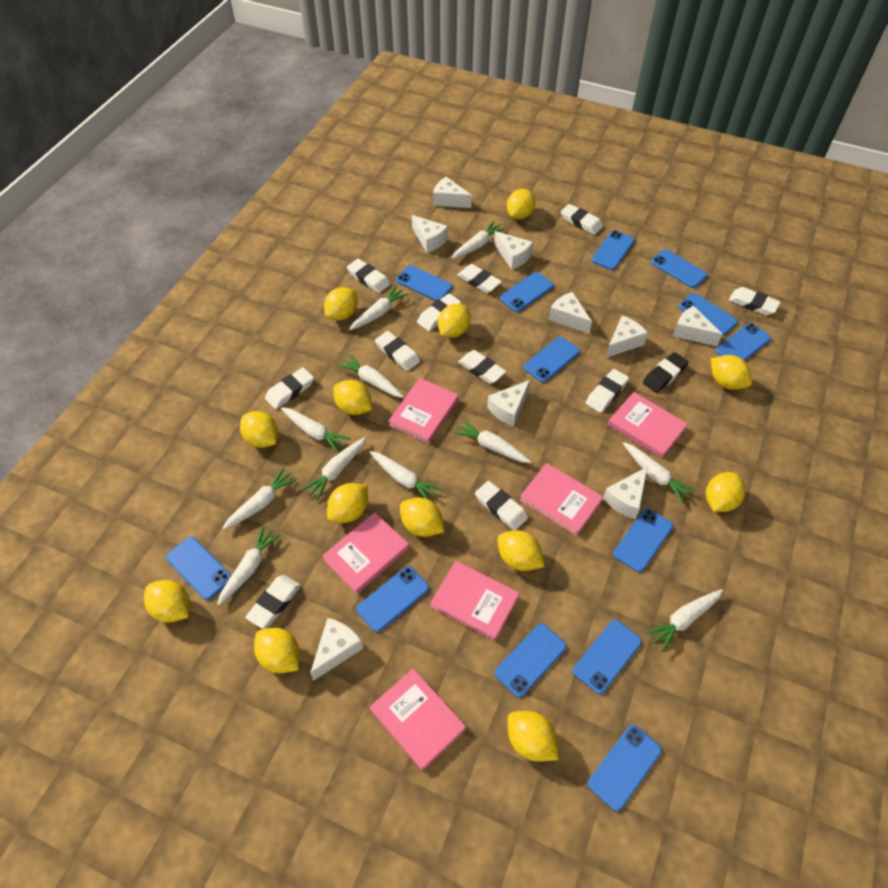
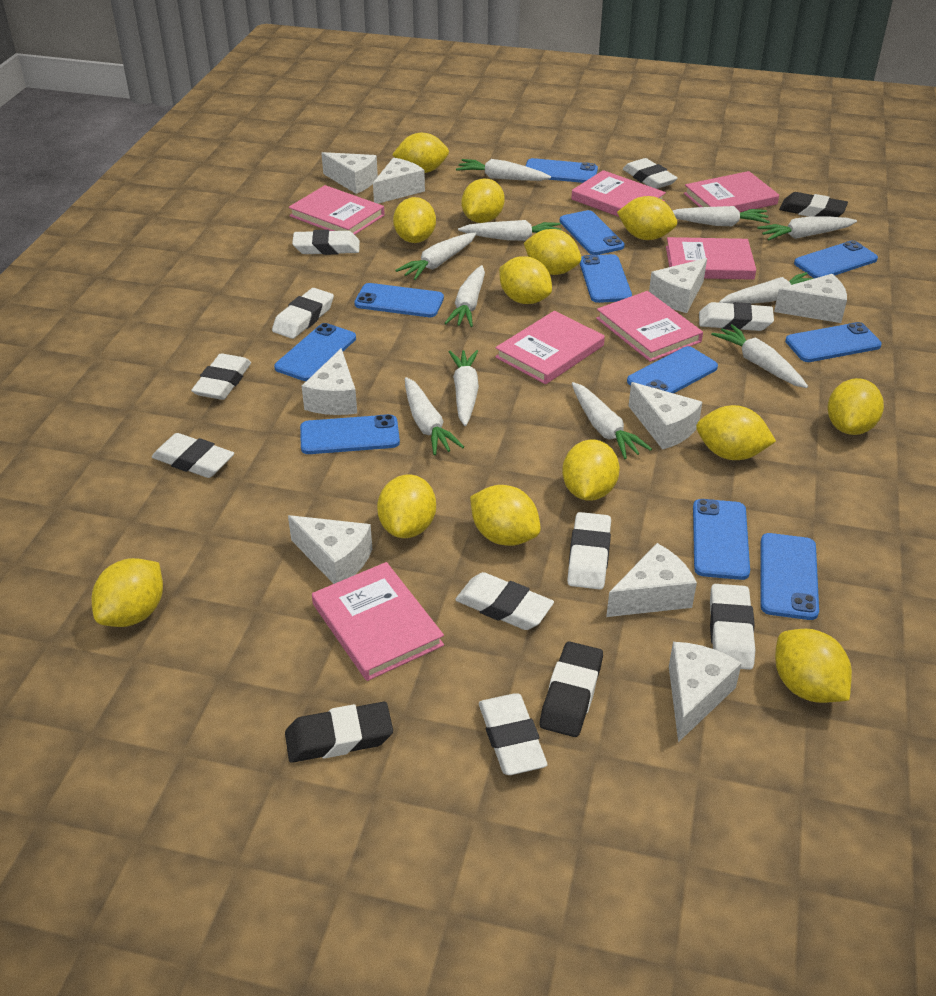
black eraser: 1 -> 3
blue phone: 13 -> 11
pink book: 6 -> 7
white eraser: 11 -> 10

